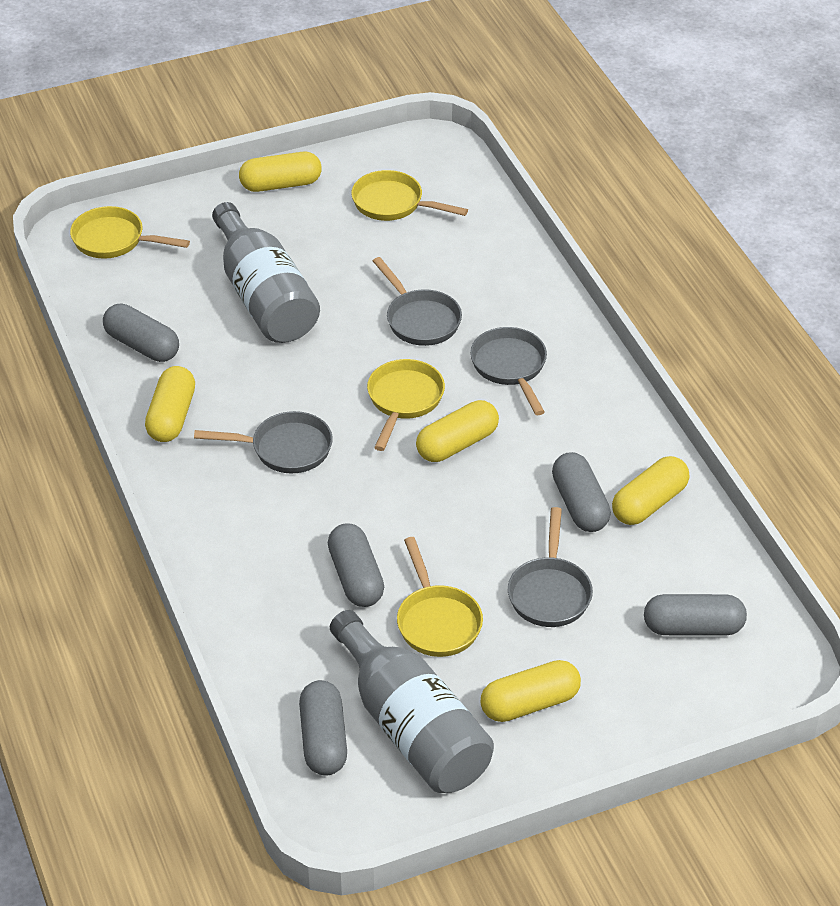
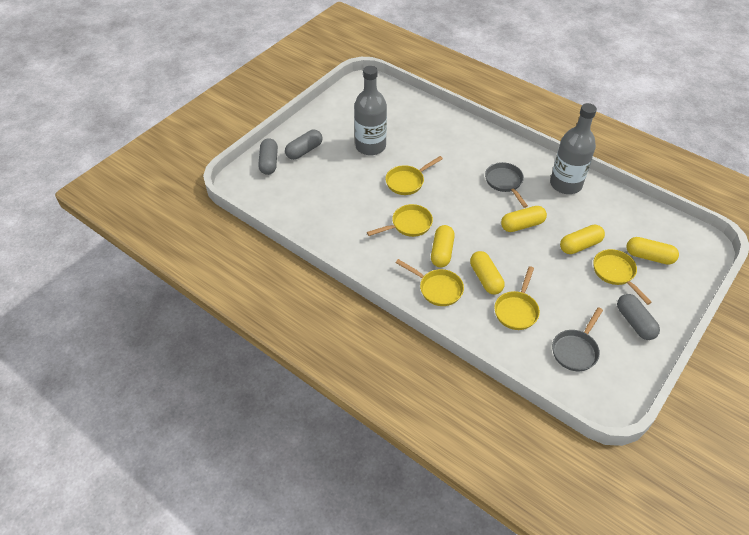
grey capsule: 5 -> 3
grey pan: 4 -> 2
yellow pan: 4 -> 5

